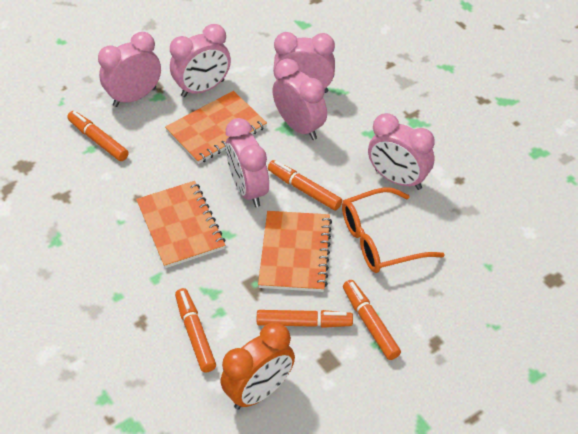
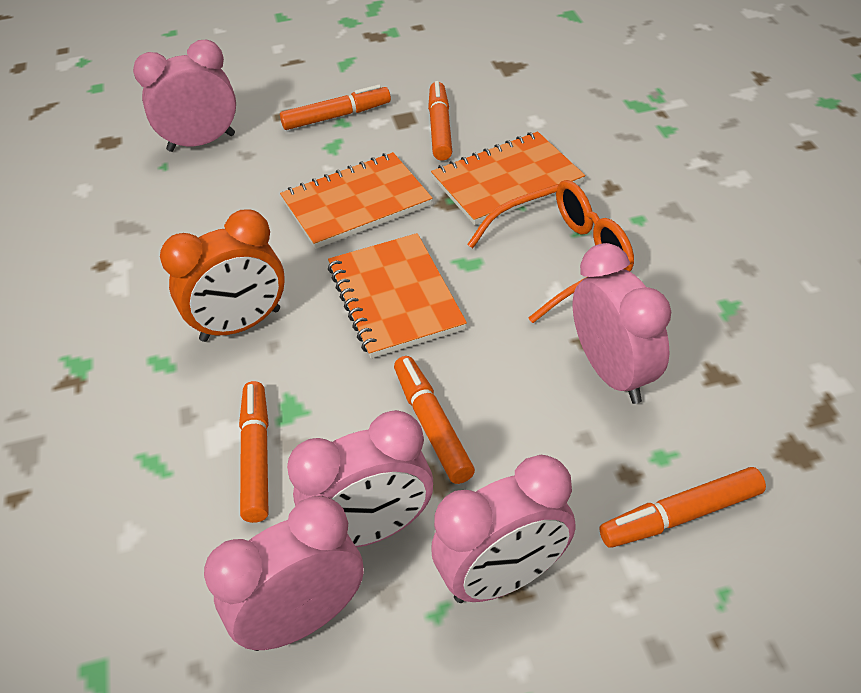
pink clock: 6 -> 5

